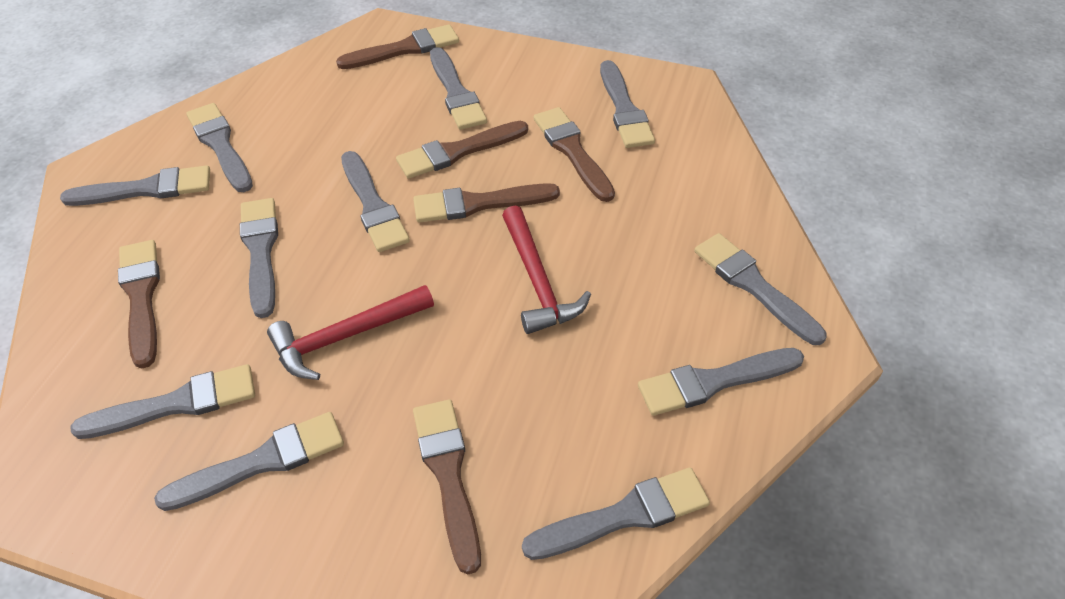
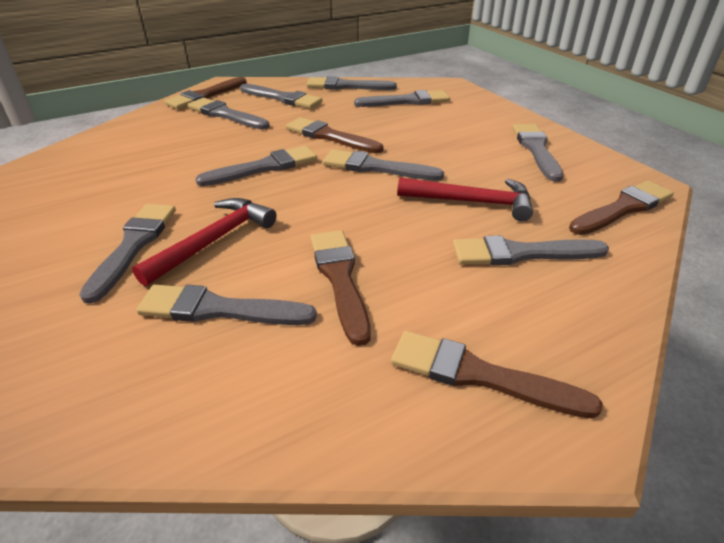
brown brush: 6 -> 5
grey brush: 11 -> 10

